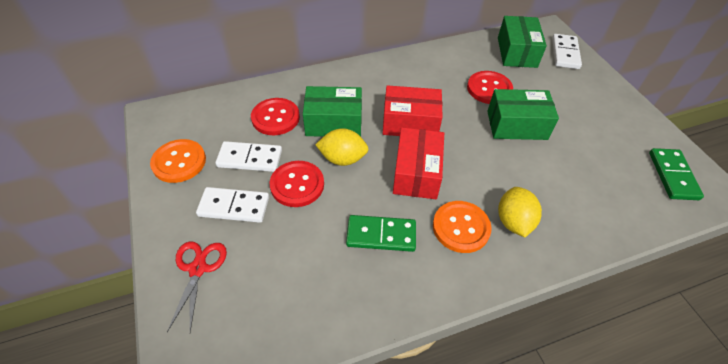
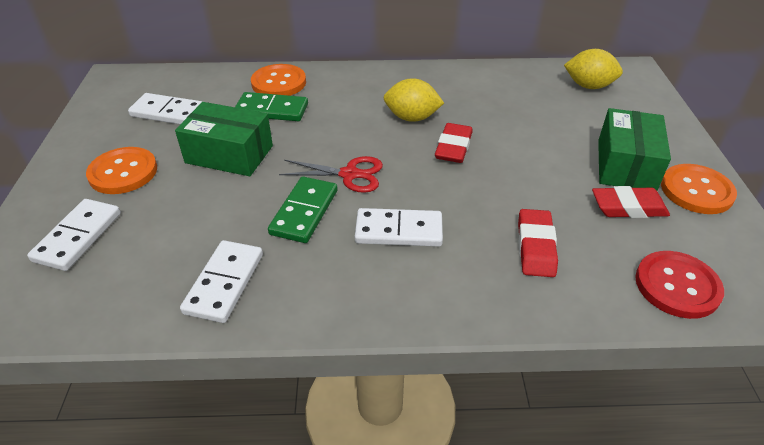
green box: 3 -> 2
orange button: 2 -> 3
red box: 2 -> 0
red button: 3 -> 1
red eraser: 0 -> 3
white domino: 3 -> 4

